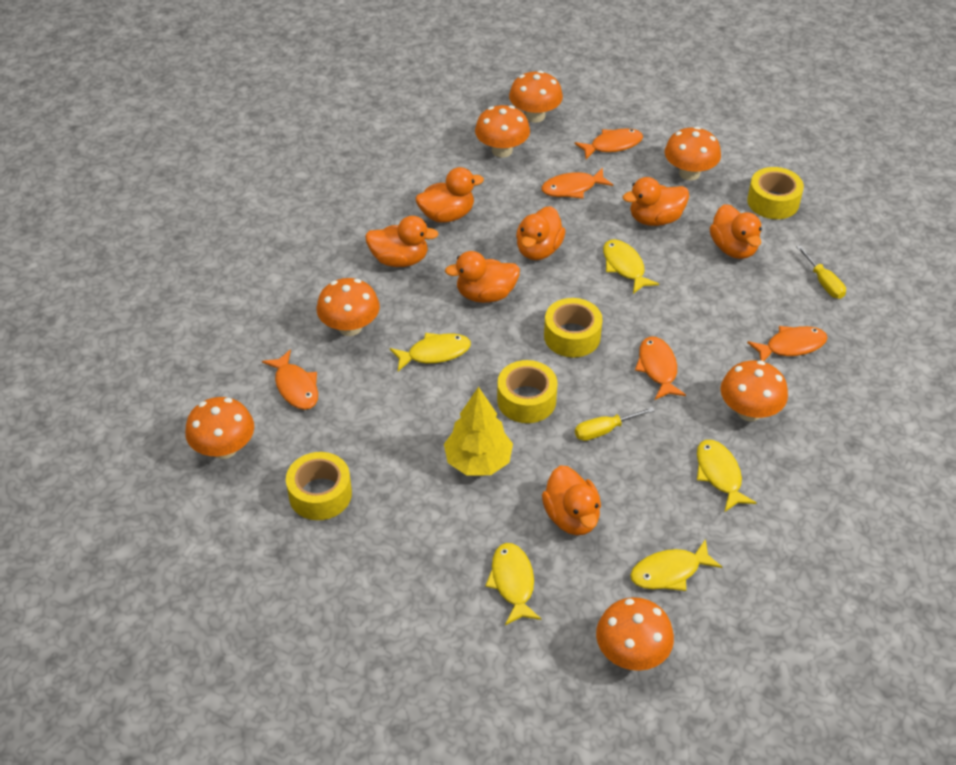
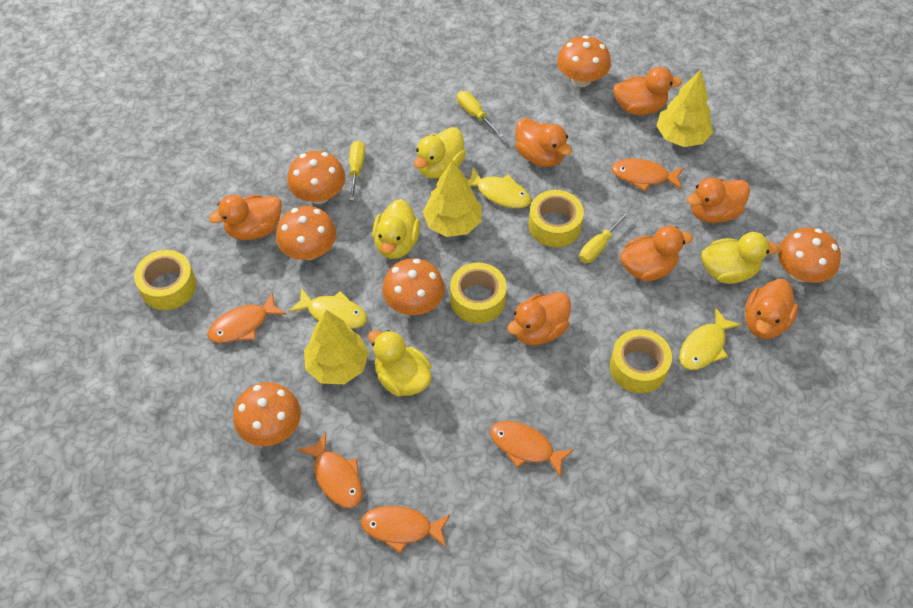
orange mushroom: 7 -> 6
yellow duck: 0 -> 4
yellow fish: 5 -> 3
yellow screwdriver: 2 -> 3
yellow tree: 1 -> 3

